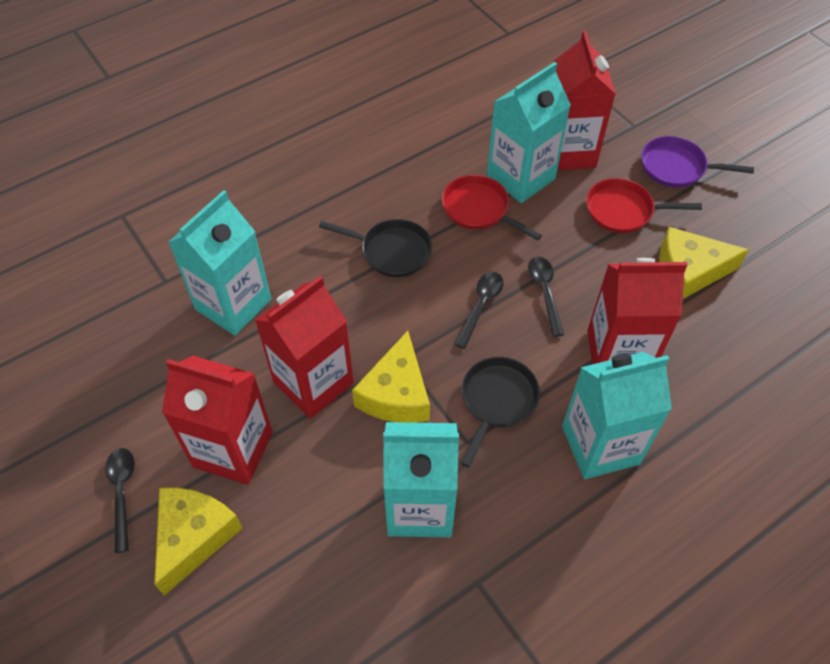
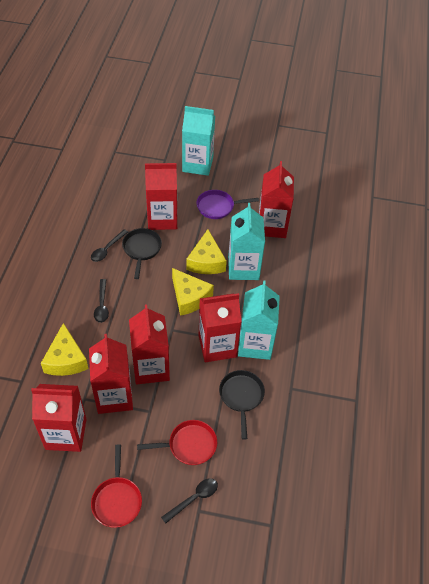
red carton: 4 -> 6
turquoise carton: 4 -> 3

